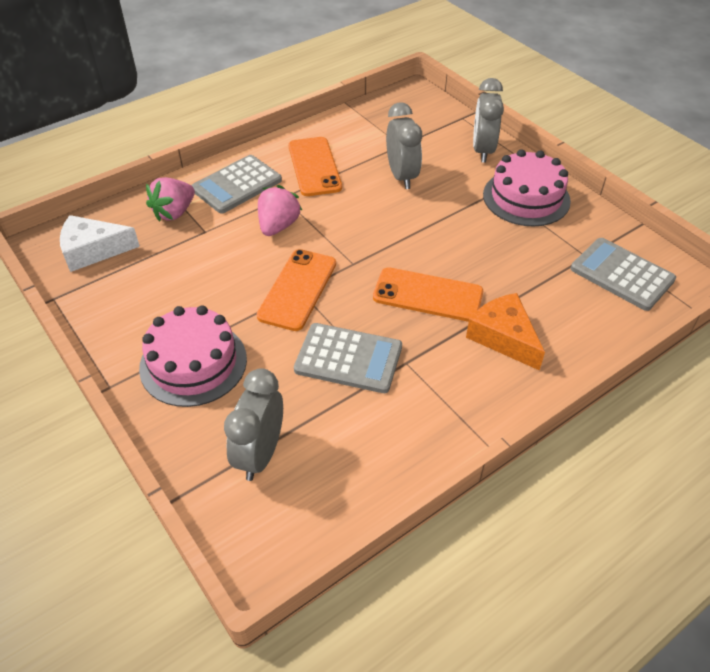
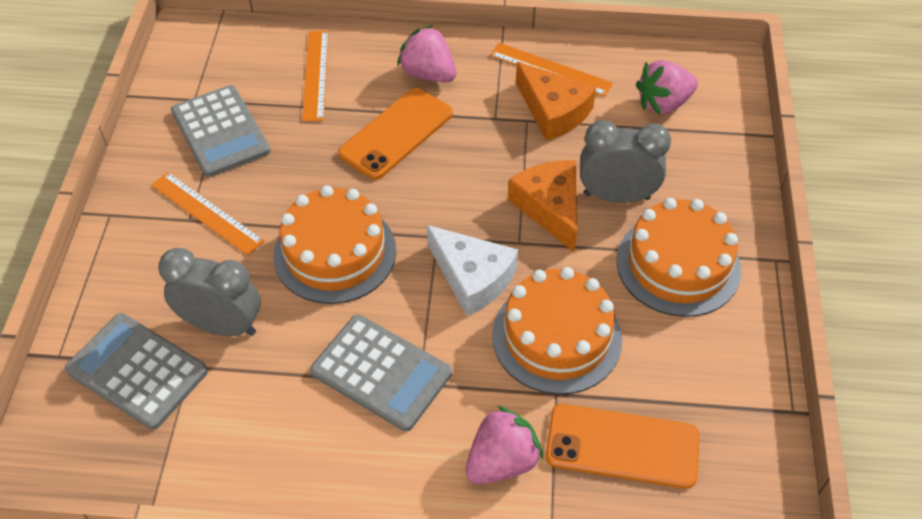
grey clock: 3 -> 2
orange cake: 0 -> 3
orange cheese: 1 -> 2
orange phone: 3 -> 2
orange ruler: 0 -> 3
pink cake: 2 -> 0
pink strawberry: 2 -> 3

